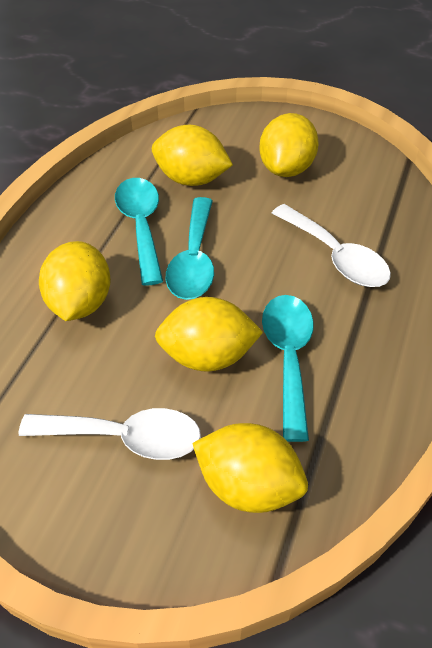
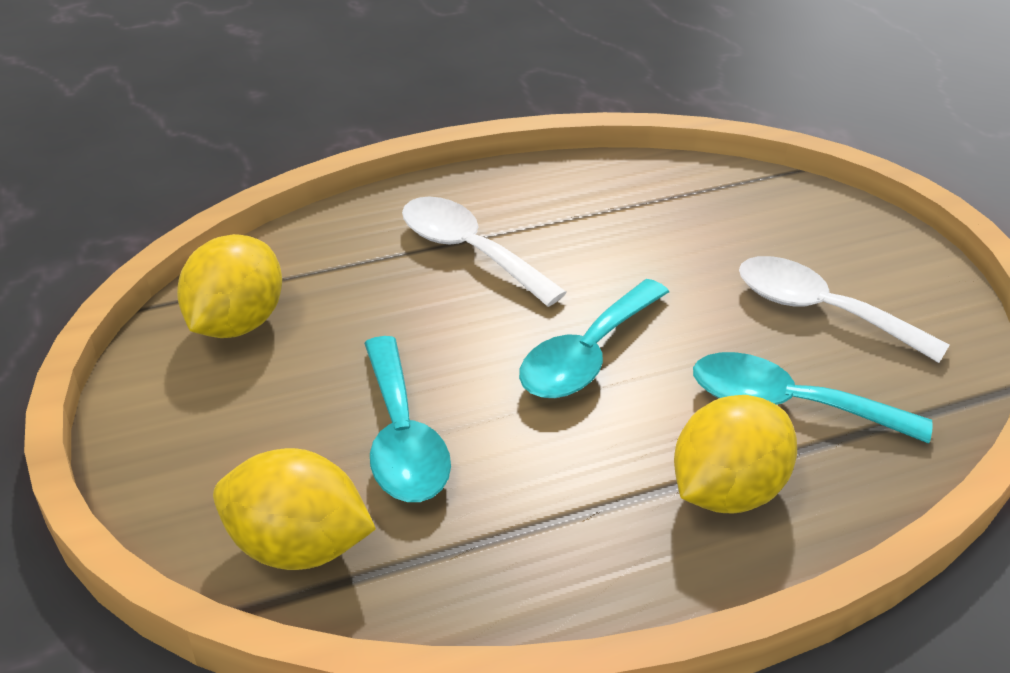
yellow lemon: 5 -> 3

